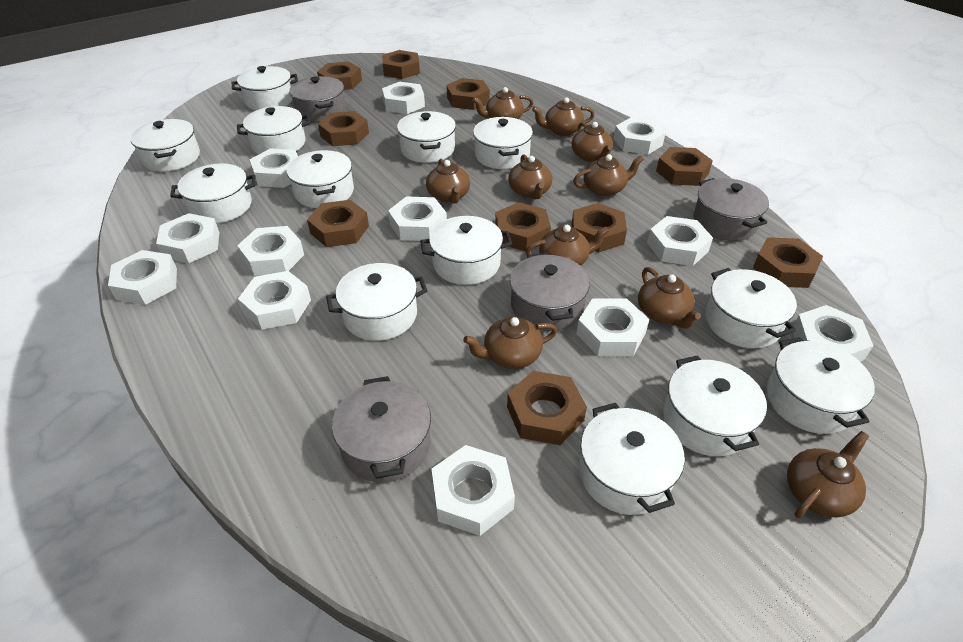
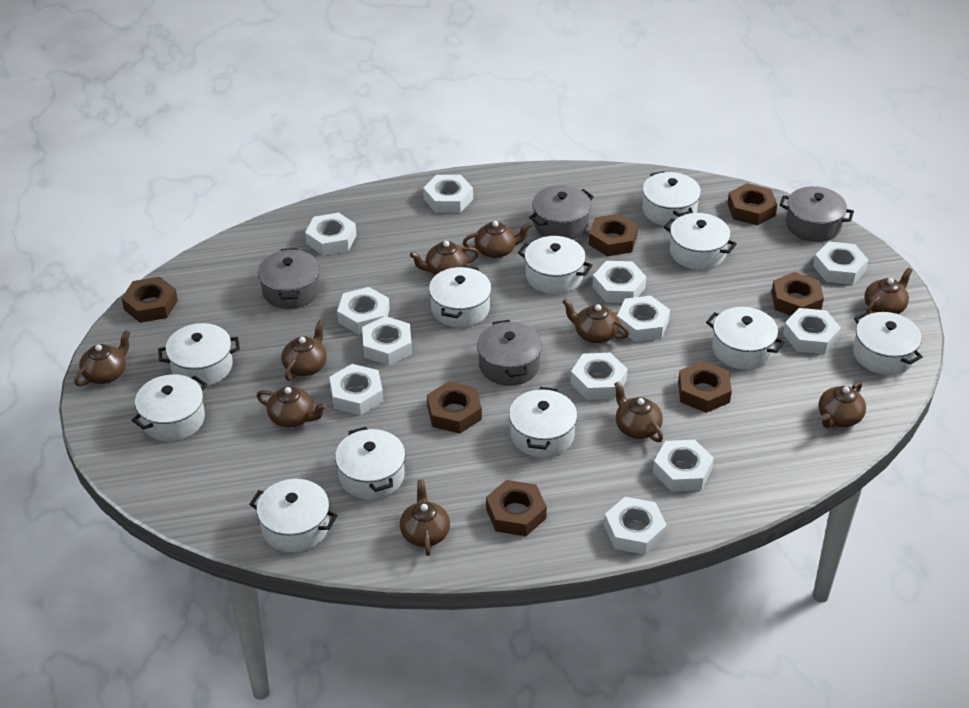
brown nut: 10 -> 7
white pot: 13 -> 11

